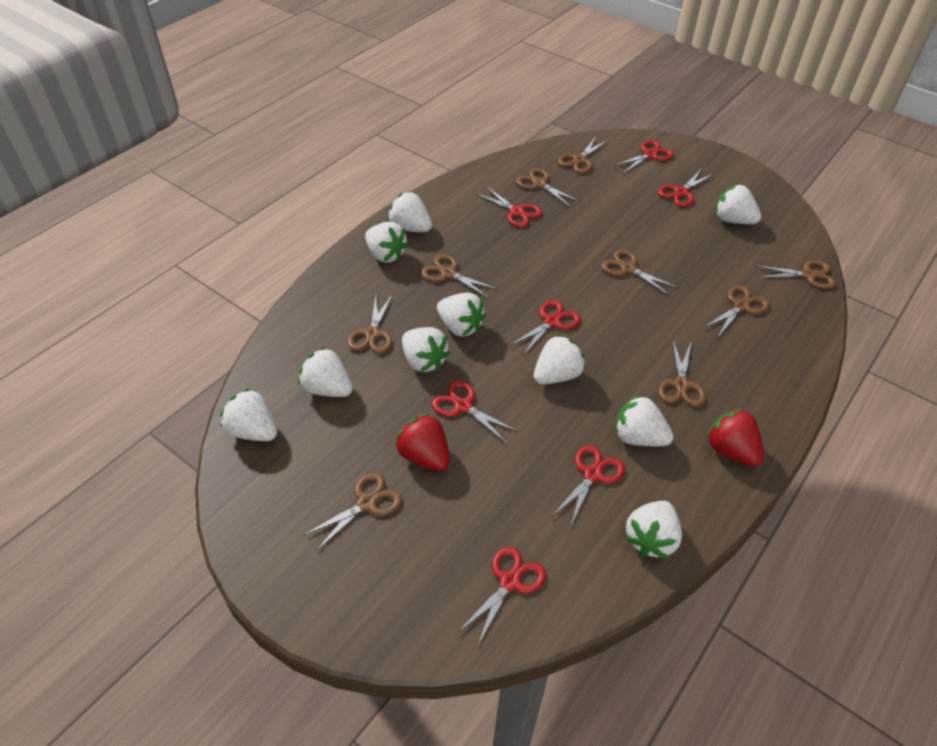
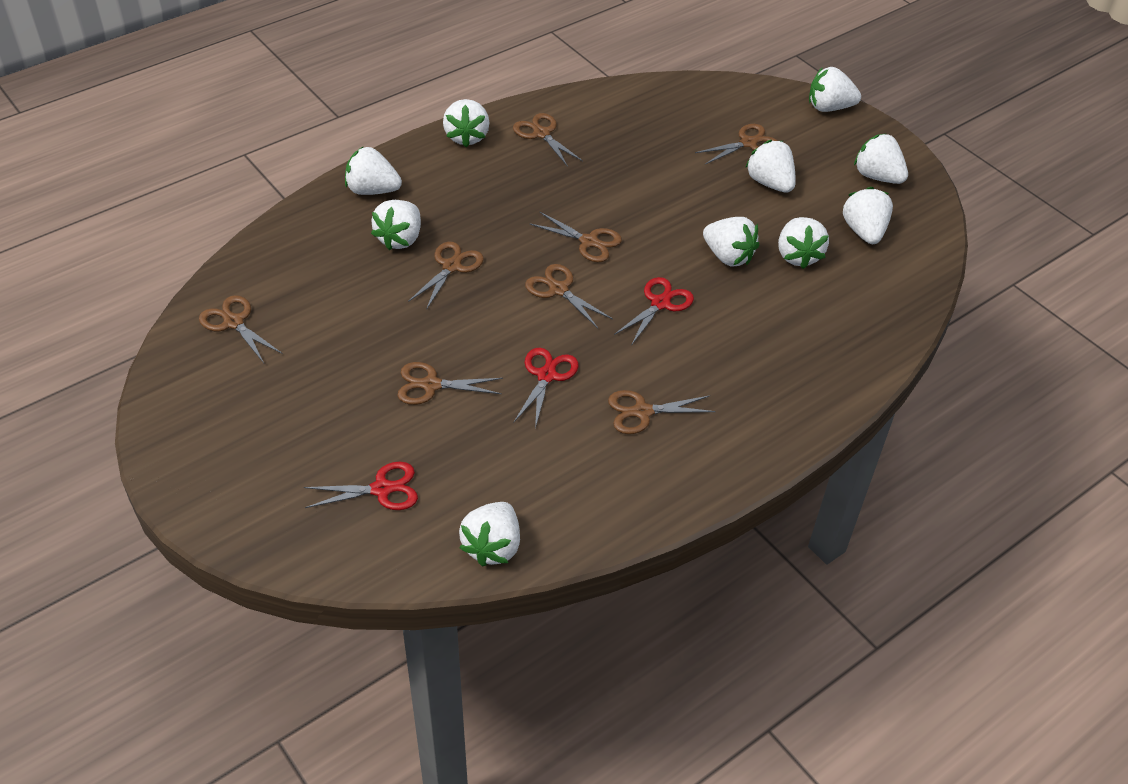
brown scissors: 9 -> 8
red scissors: 7 -> 3
red strawberry: 2 -> 0

